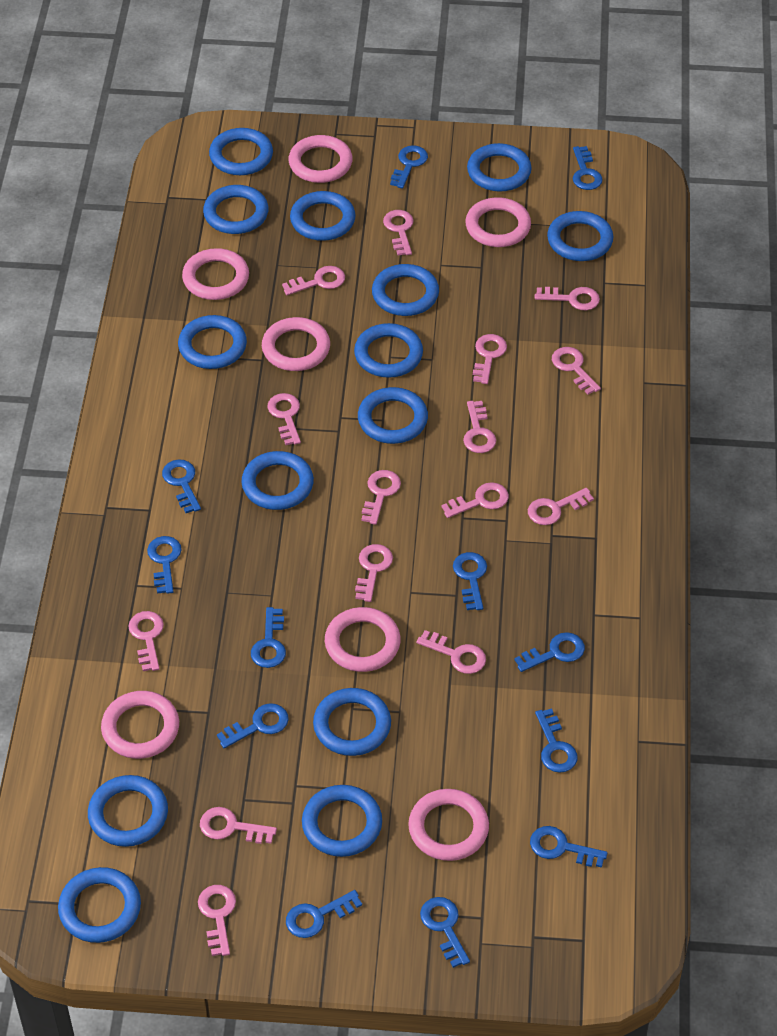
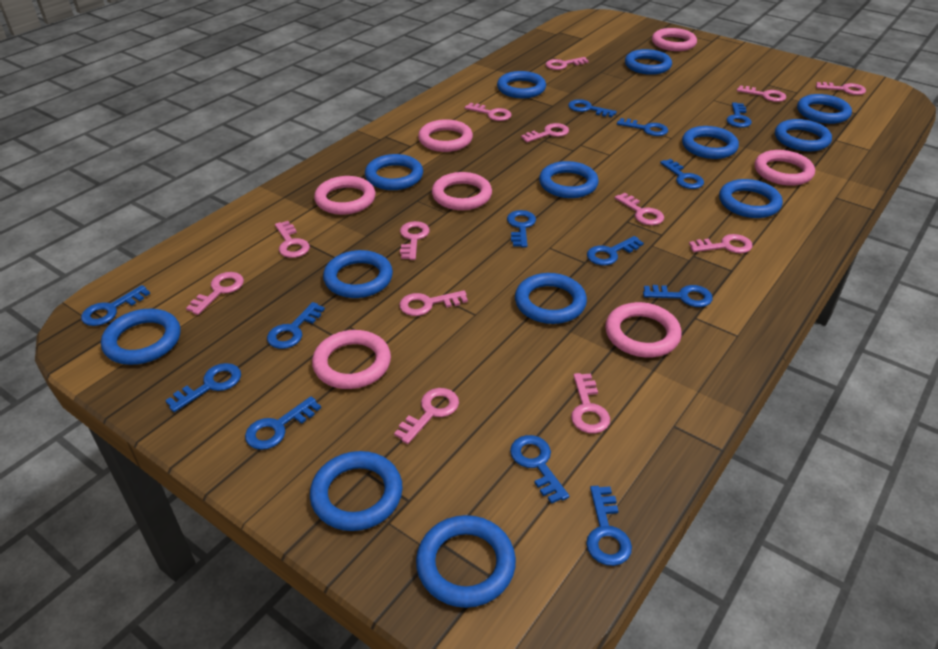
blue key: 12 -> 13
blue ring: 14 -> 13
pink key: 15 -> 13

